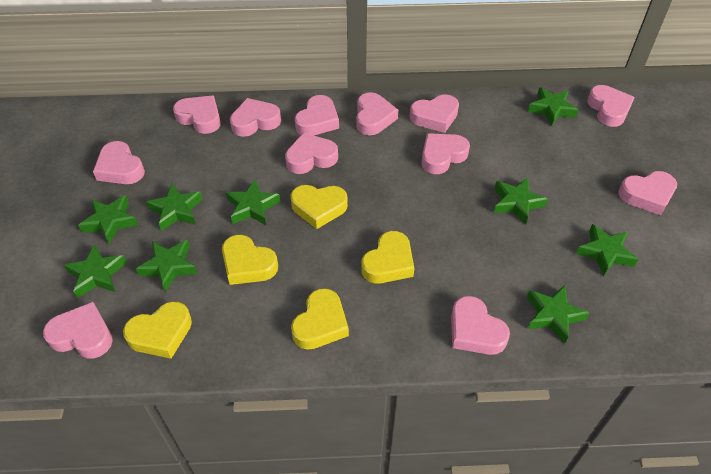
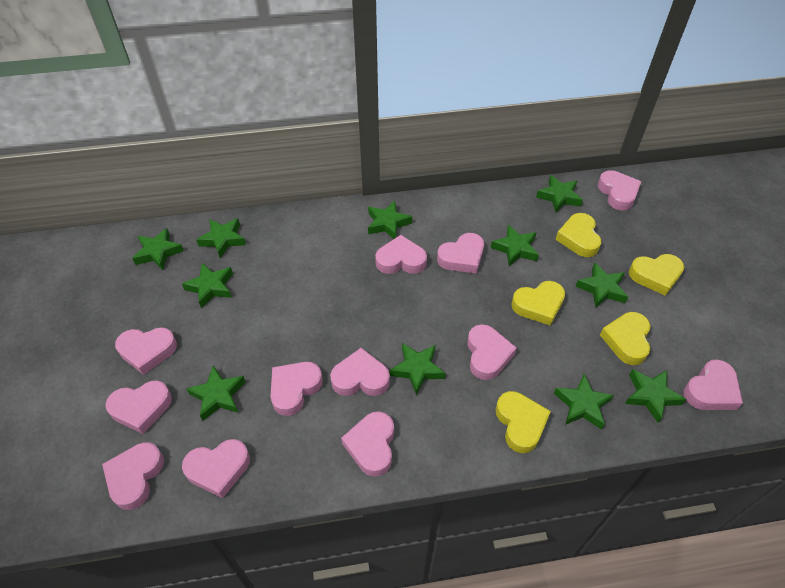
green star: 9 -> 11

